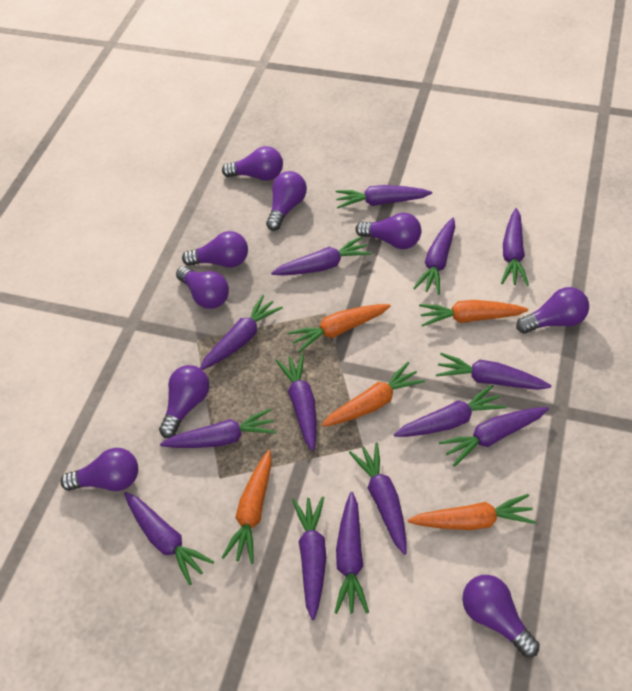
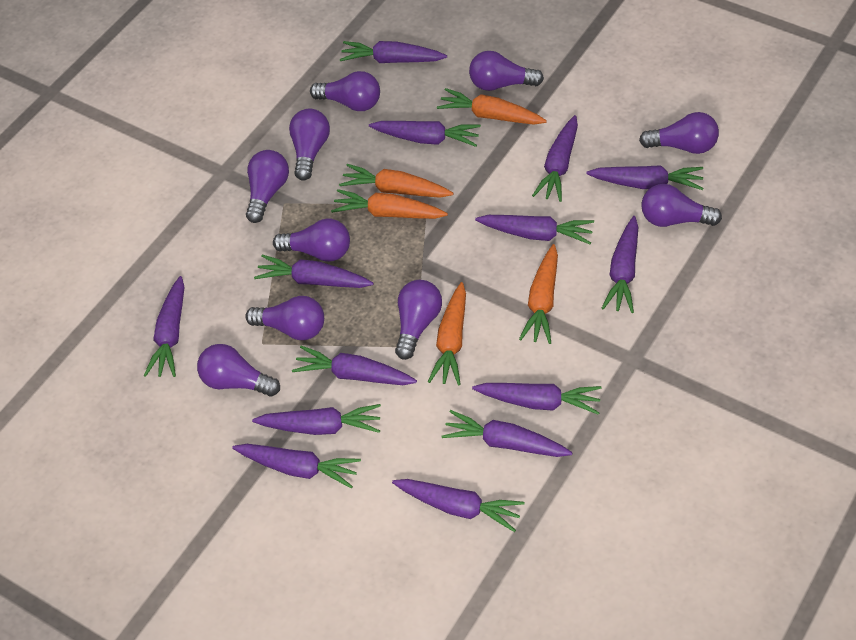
purple light bulb: 9 -> 10

